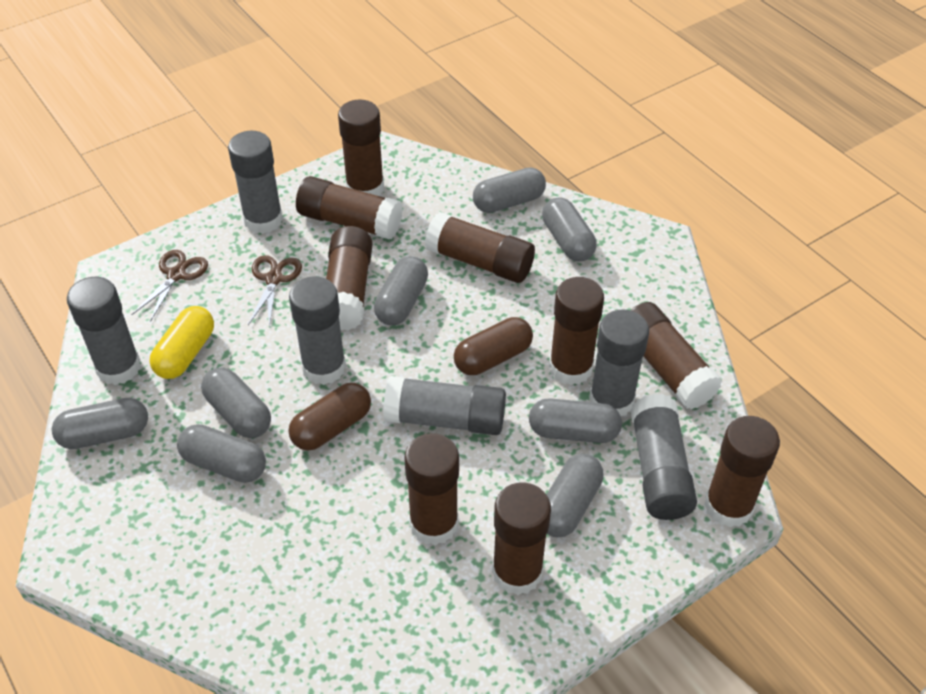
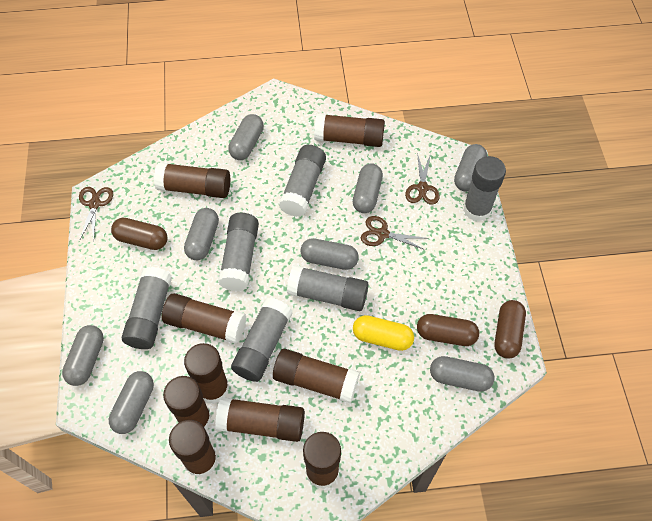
brown capsule: 2 -> 3
brown scissors: 2 -> 3

